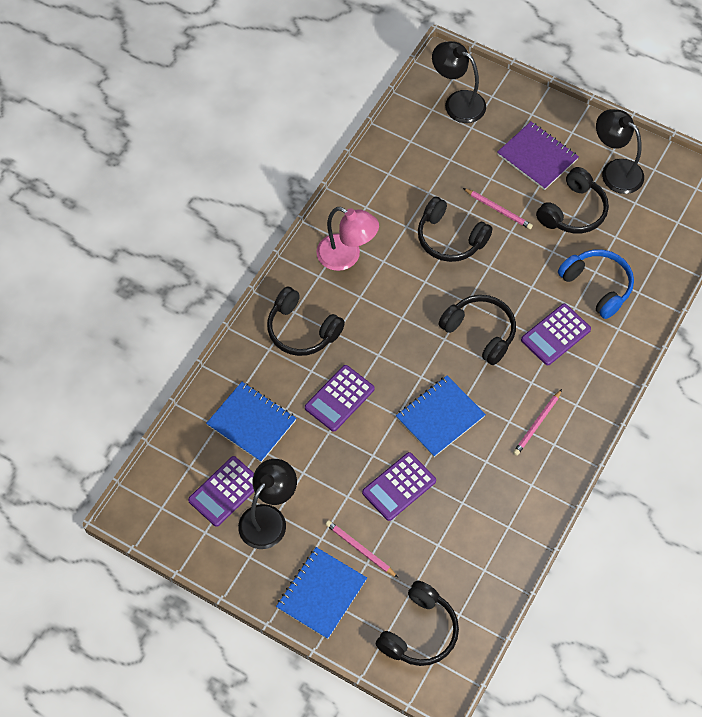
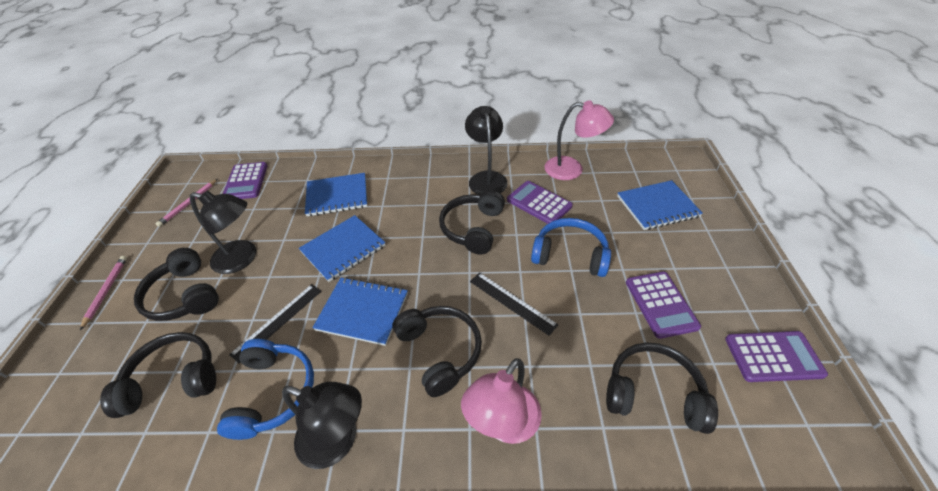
black ruler: 0 -> 2
blue headphones: 1 -> 2
blue notebook: 3 -> 4
pink lamp: 1 -> 2
pink pencil: 3 -> 2
purple notebook: 1 -> 0

